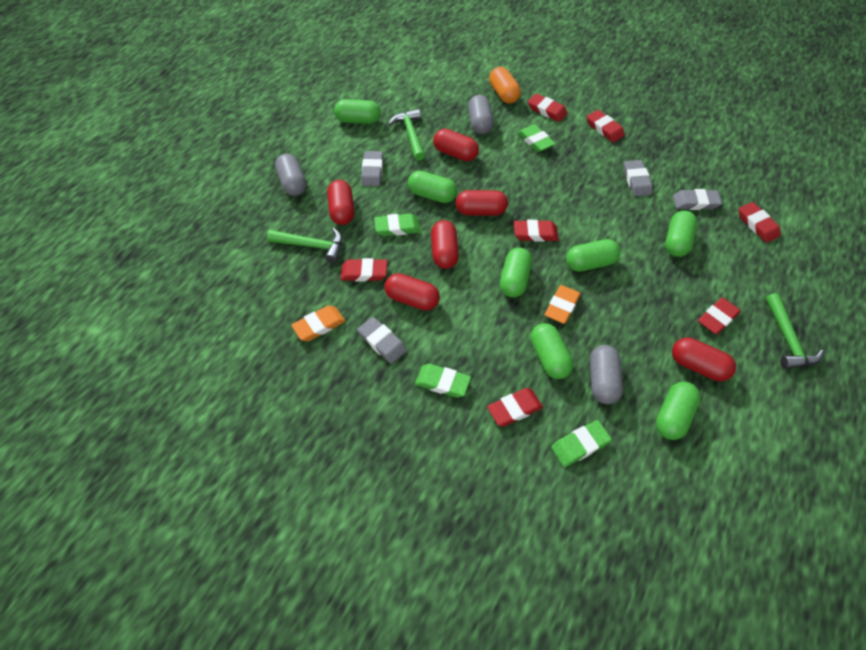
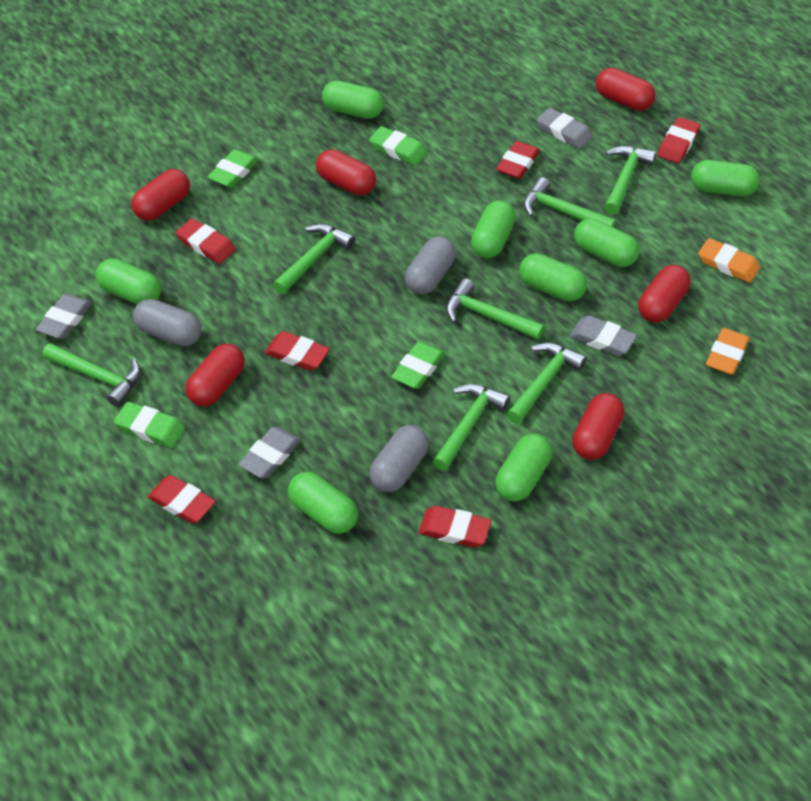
green capsule: 7 -> 8
green hammer: 3 -> 7
orange capsule: 1 -> 0
red eraser: 7 -> 6

